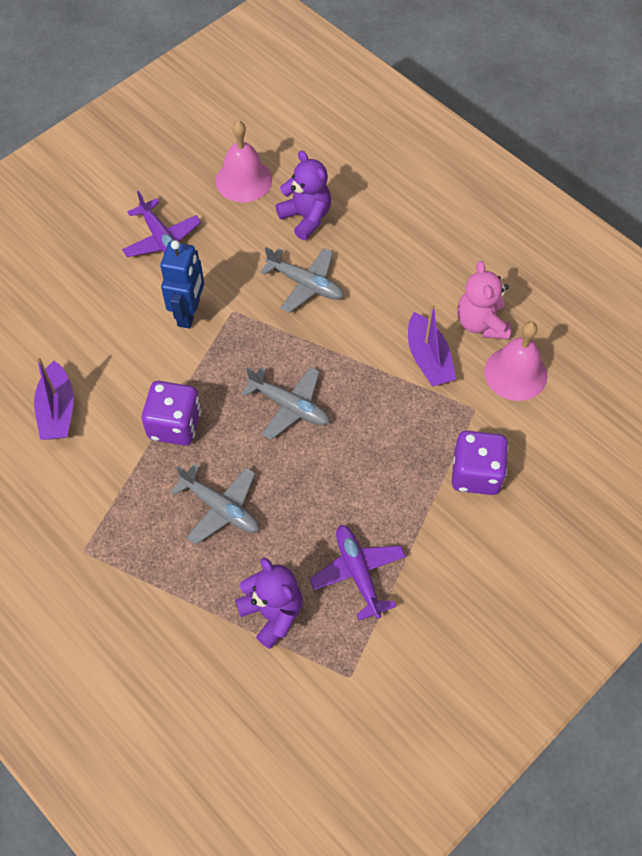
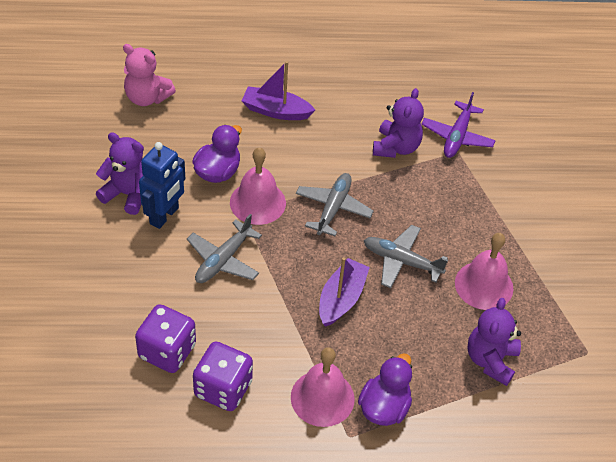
pink bell: 2 -> 3
purple duck: 0 -> 2
purple plane: 2 -> 1
purple teddy bear: 2 -> 3

